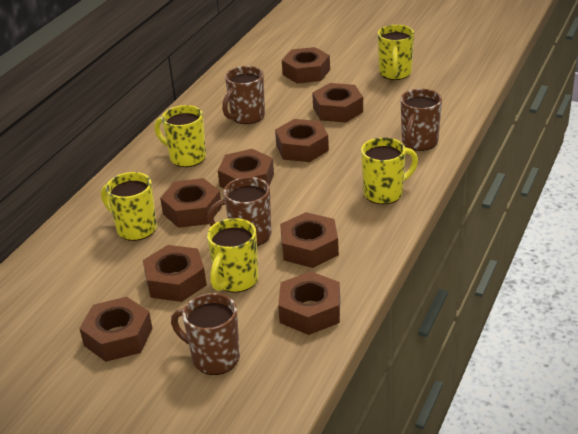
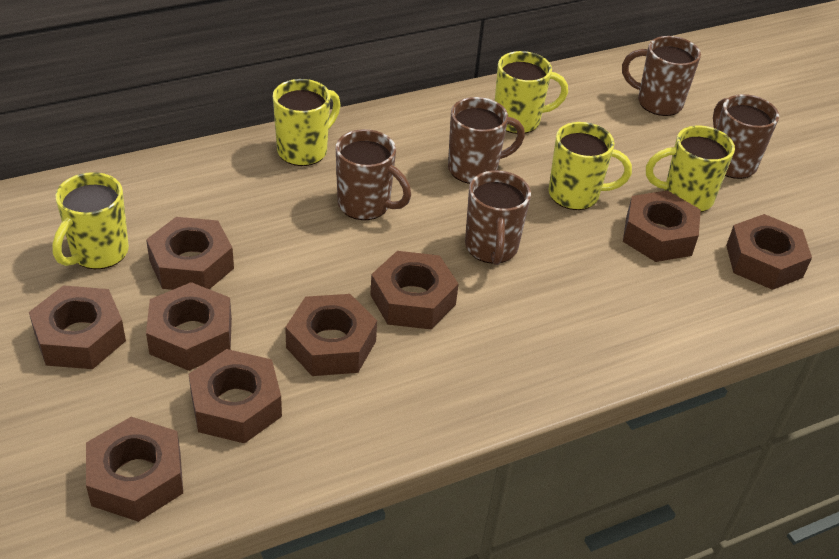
brown mug: 4 -> 5

